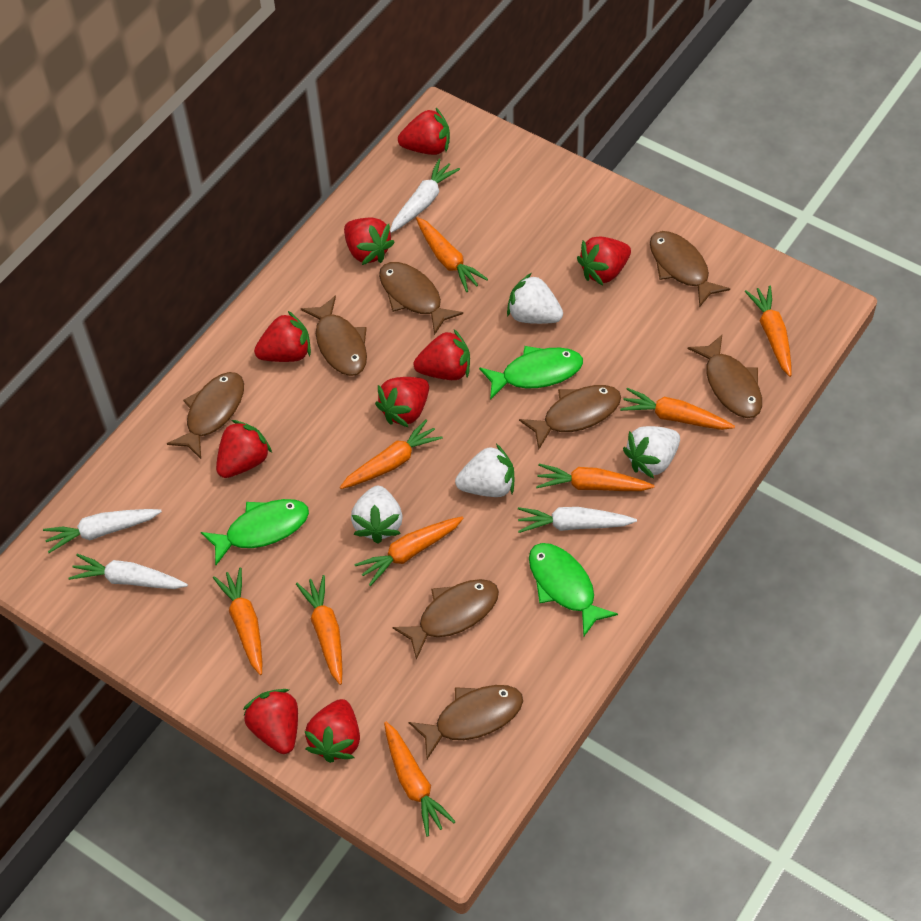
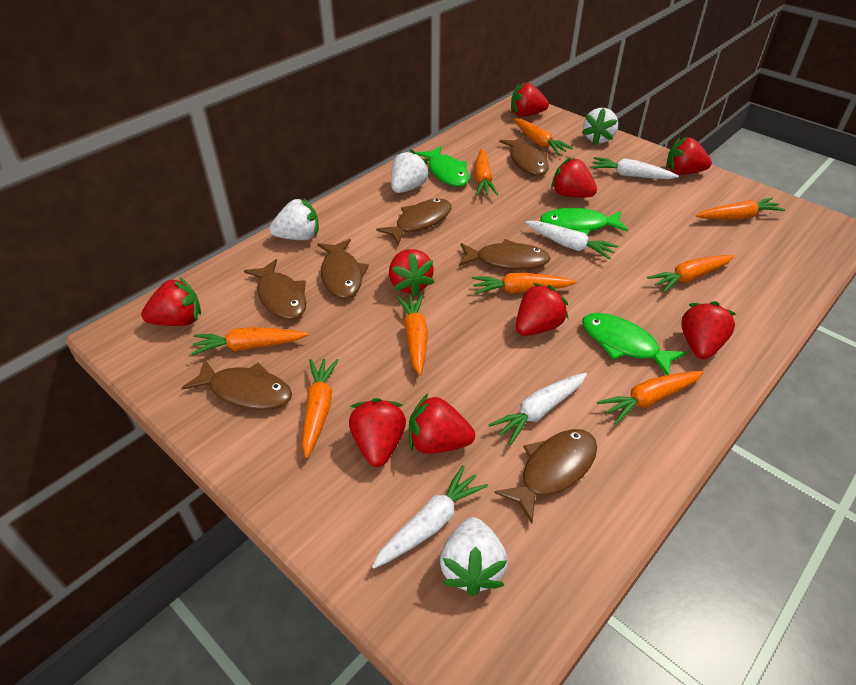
brown fish: 8 -> 7

